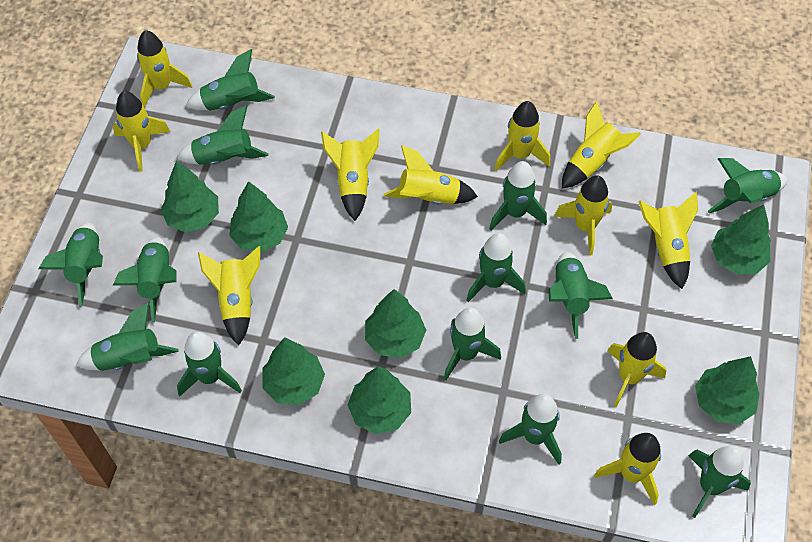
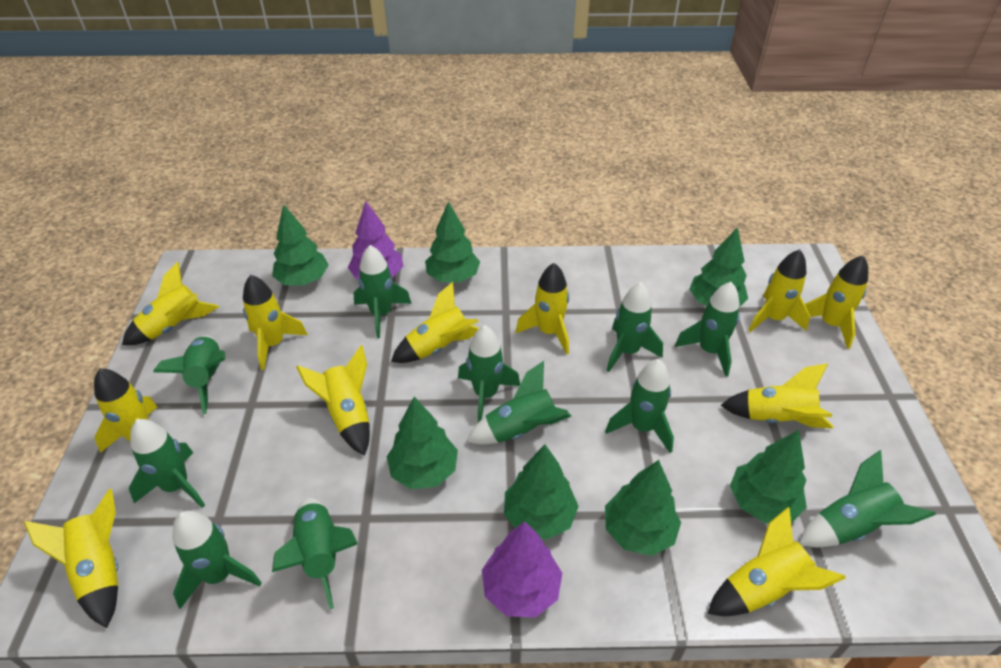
green rocket: 13 -> 11
purple tree: 0 -> 2

